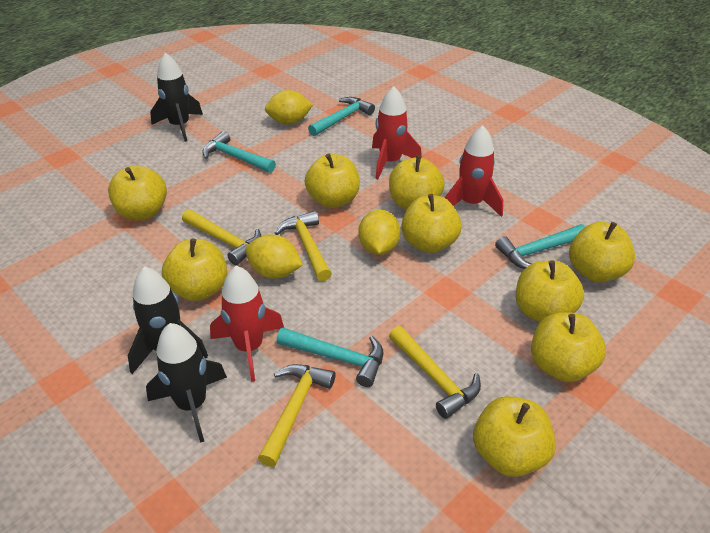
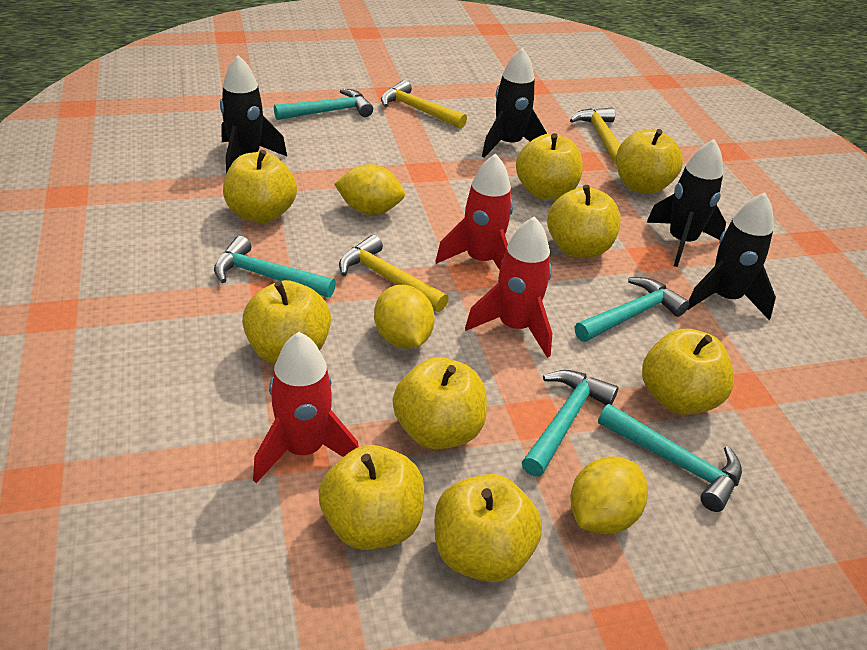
black rocket: 3 -> 4
turquoise hammer: 4 -> 5
yellow hammer: 4 -> 3

